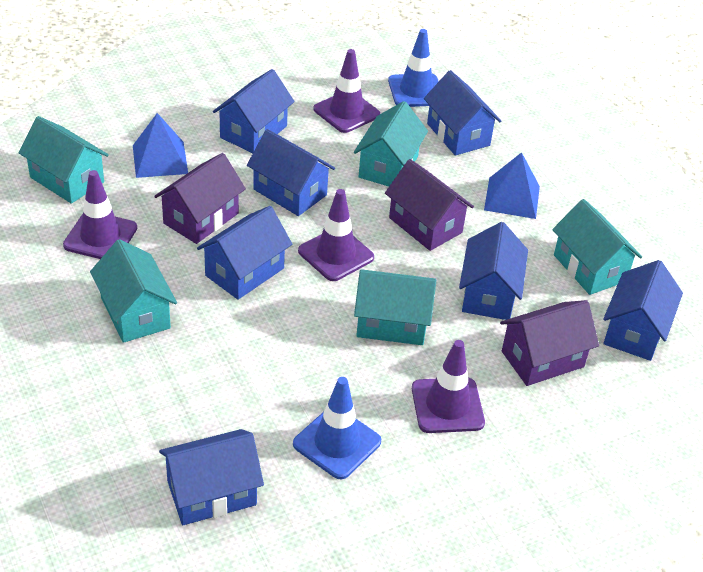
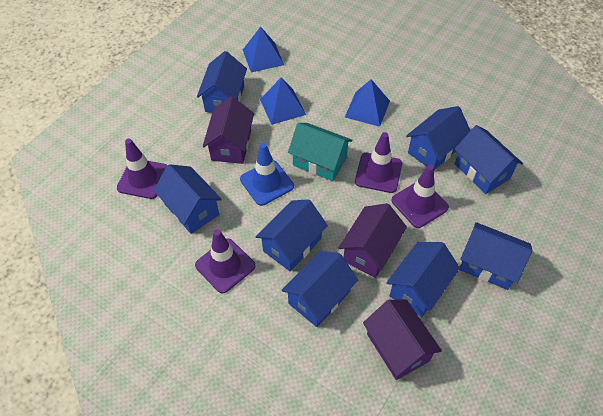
blue house: 7 -> 8
blue pyramid: 2 -> 3
blue traffic cone: 2 -> 1
turquoise house: 5 -> 1

